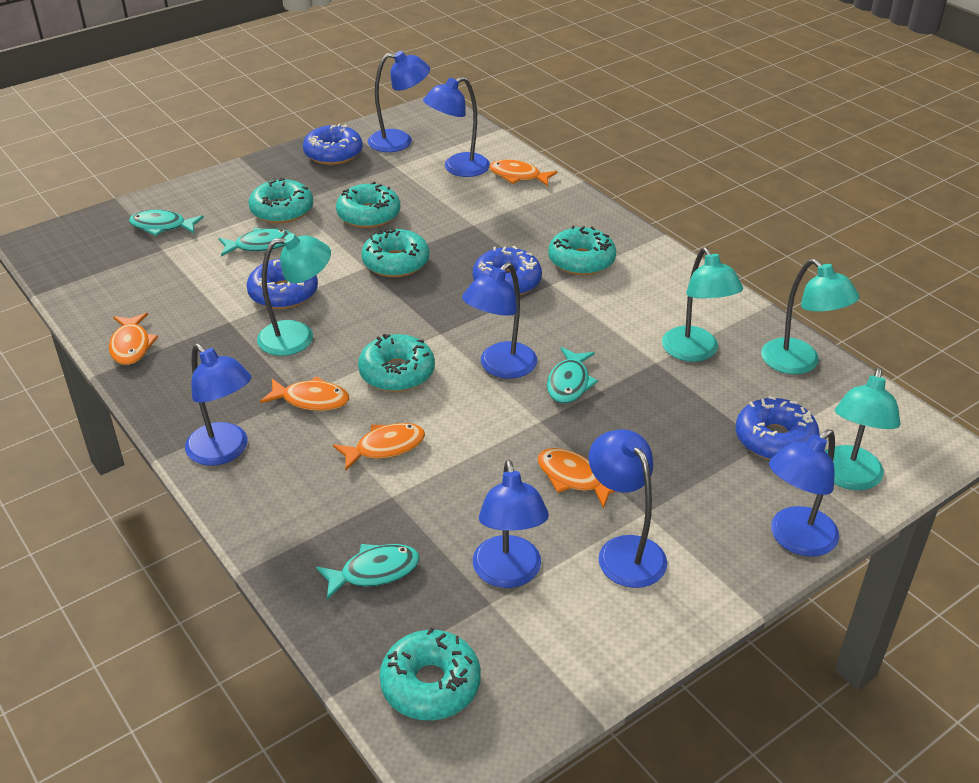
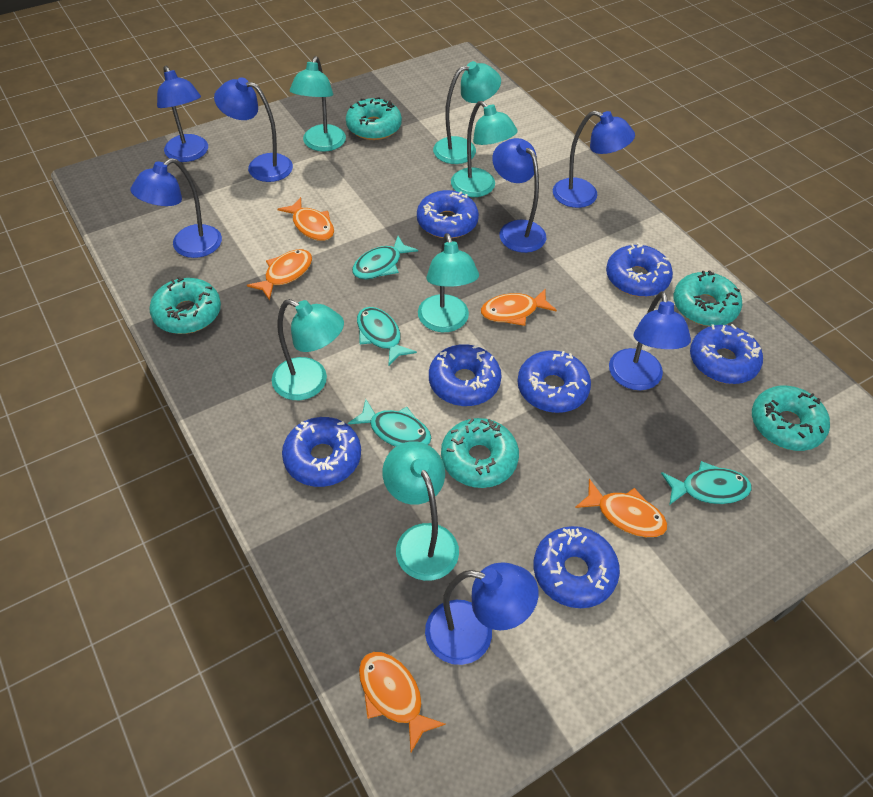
blue donut: 4 -> 7
turquoise donut: 6 -> 5
turquoise lamp: 4 -> 6

